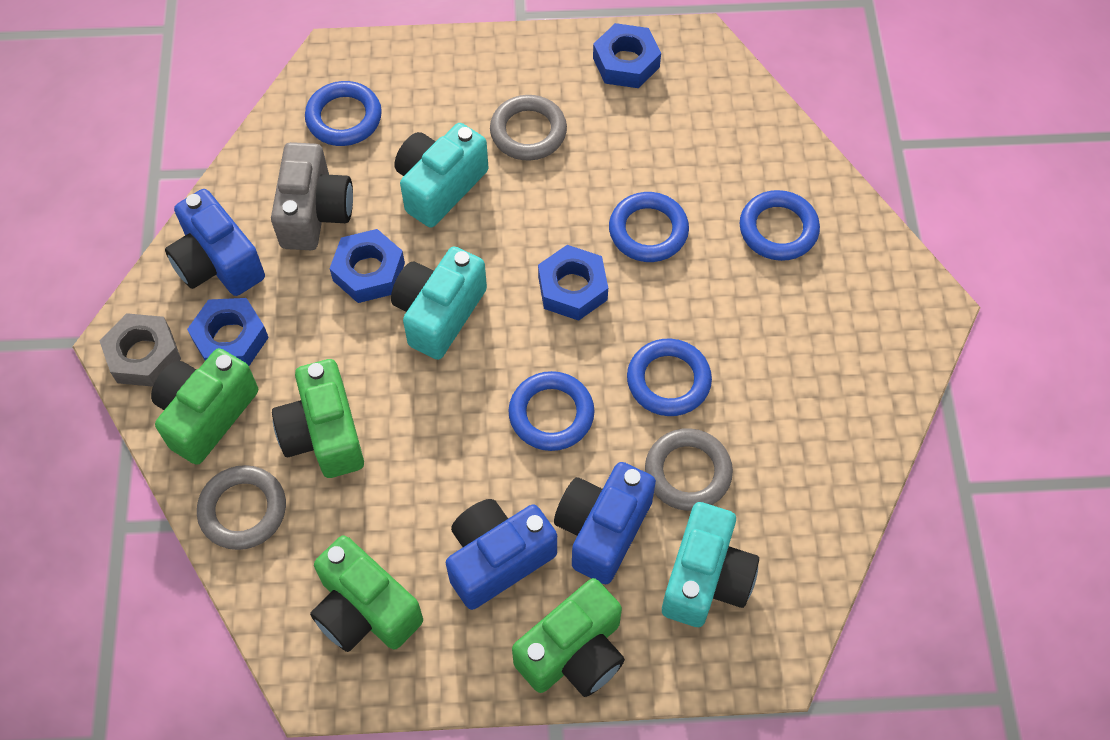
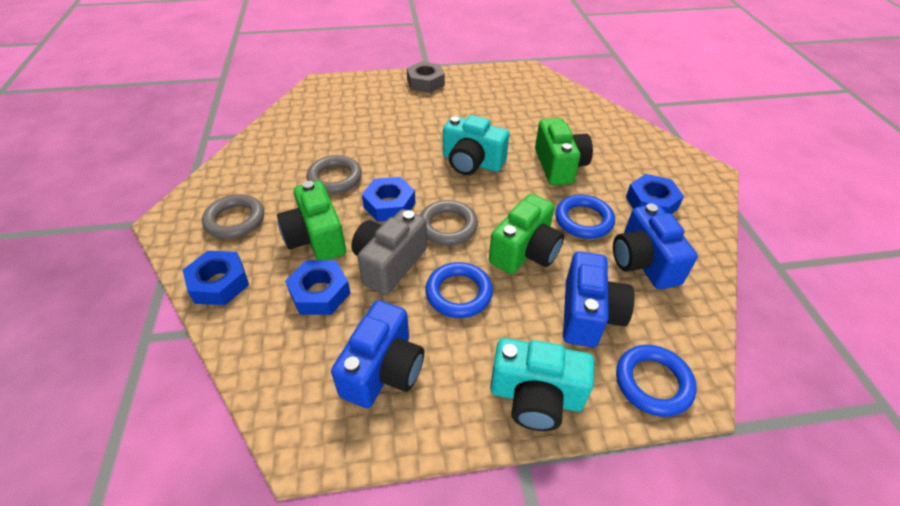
blue ring: 5 -> 3
green camera: 4 -> 3
turquoise camera: 3 -> 2

